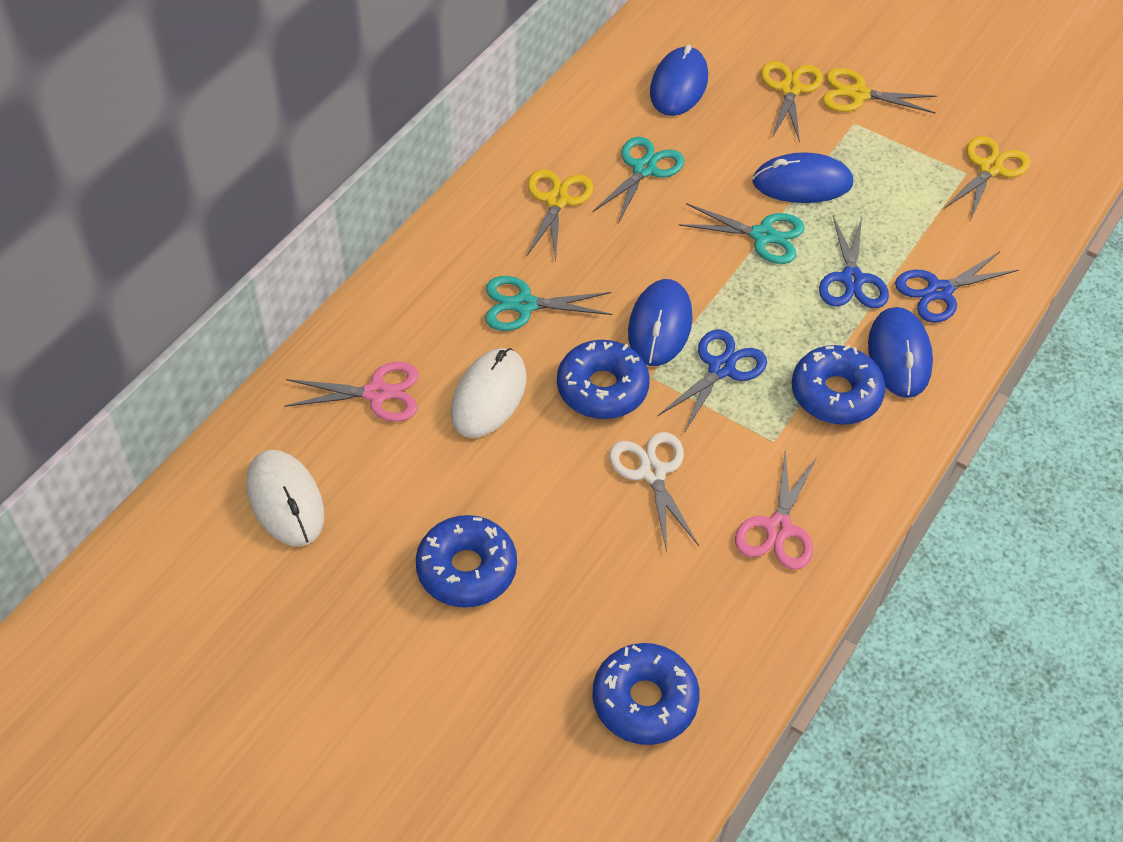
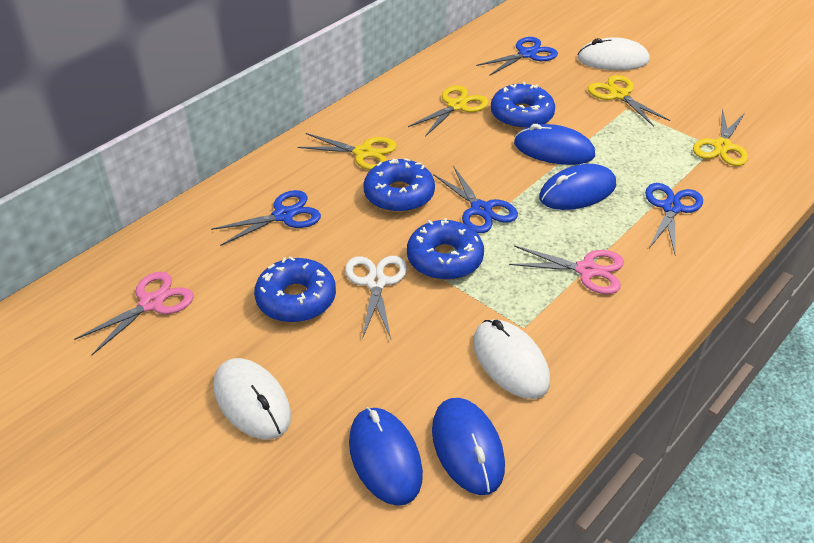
blue scissors: 3 -> 4
turquoise scissors: 3 -> 0
white mouse: 2 -> 3

